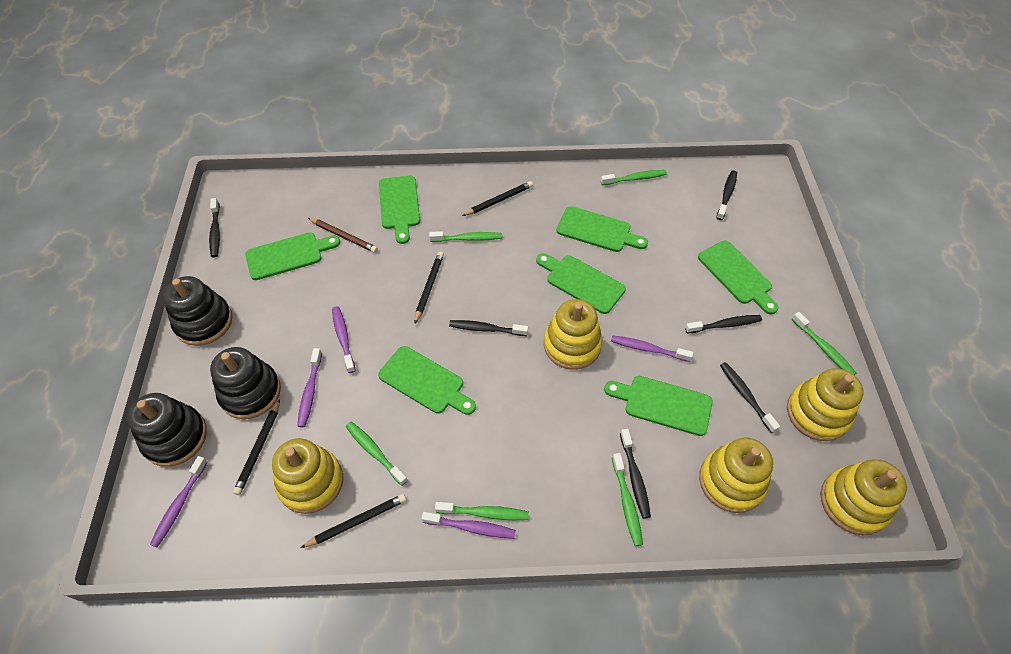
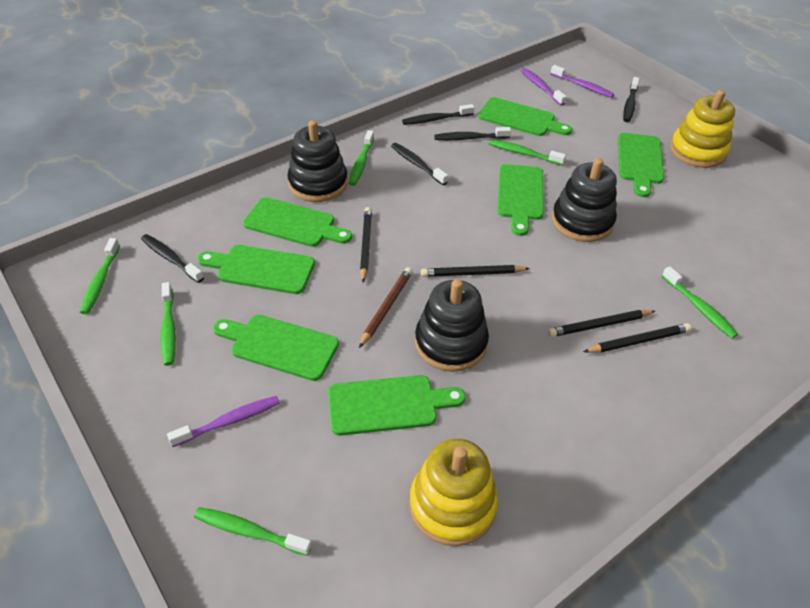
black toothbrush: 6 -> 5
purple toothbrush: 5 -> 3
yellow stacking toy: 5 -> 2

